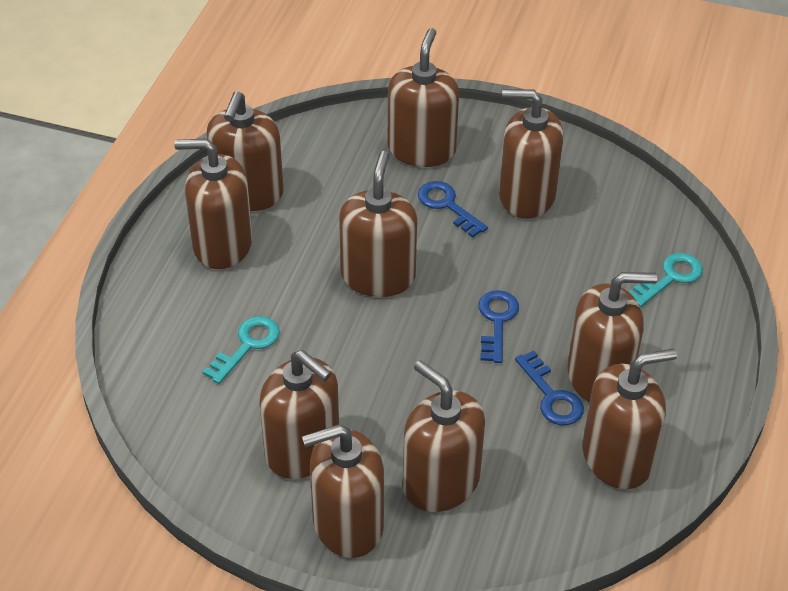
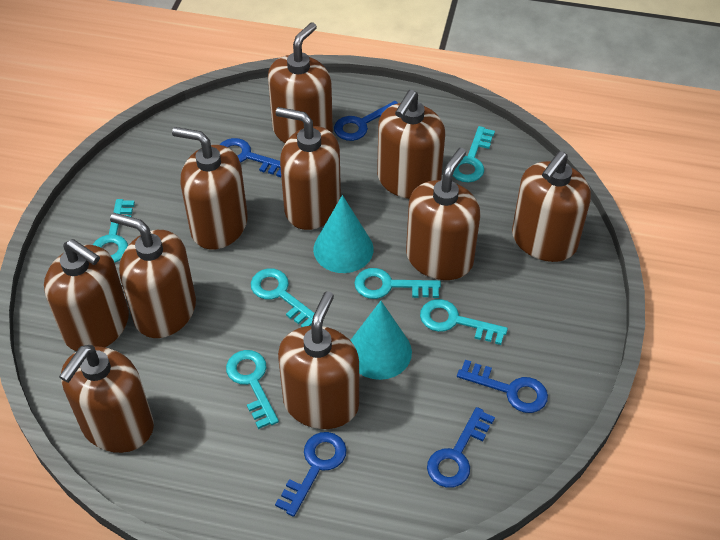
blue key: 3 -> 5
turquoise cone: 0 -> 2
turquoise key: 2 -> 6

